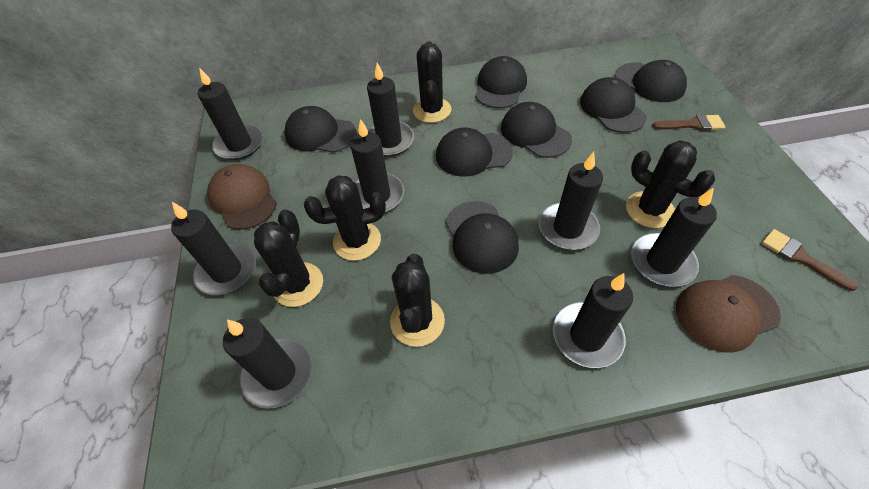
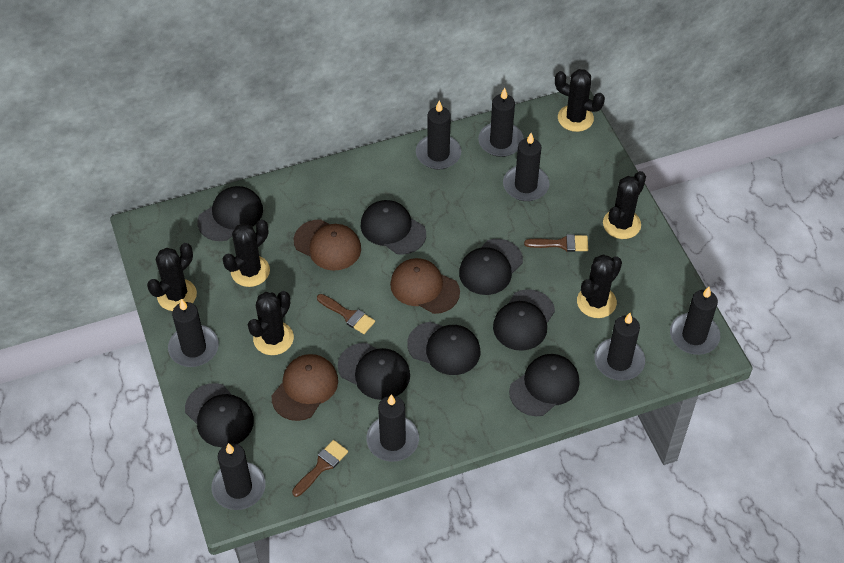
black cactus: 5 -> 6
black cap: 7 -> 8
brown brush: 2 -> 3
brown cap: 2 -> 3

